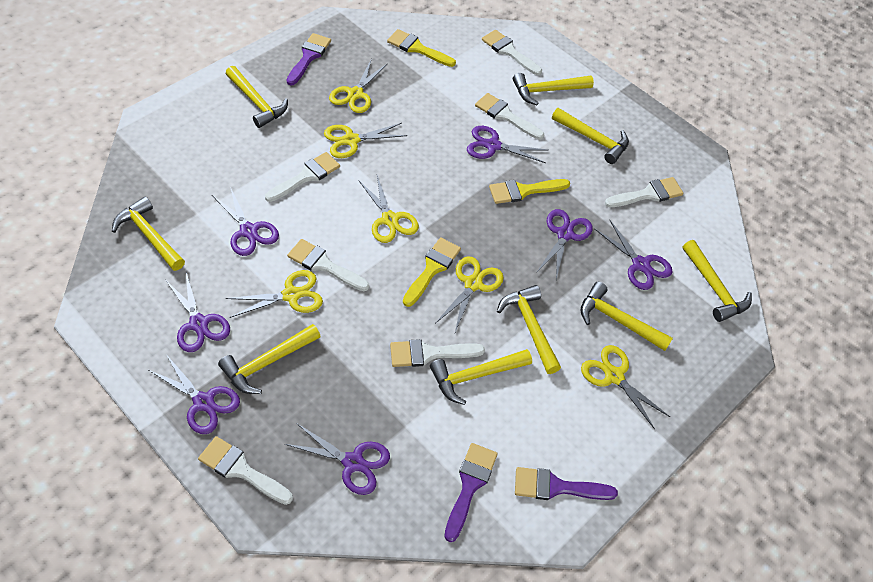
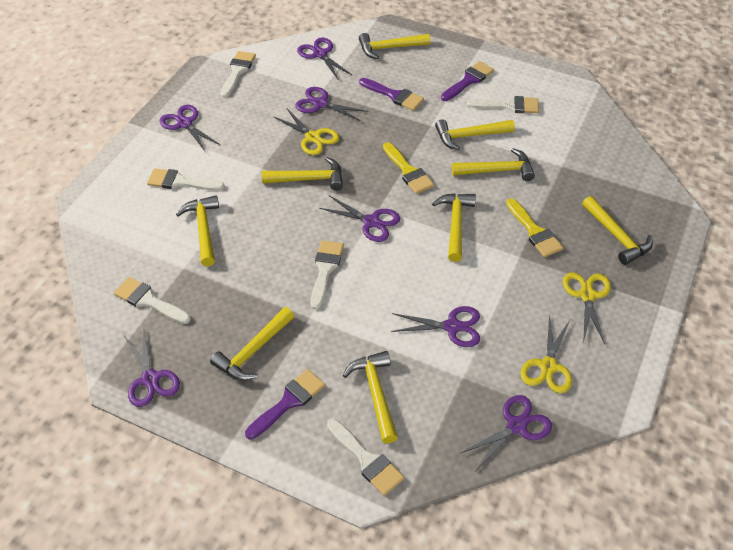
white brush: 7 -> 6
yellow brush: 3 -> 2
yellow scissors: 6 -> 3

